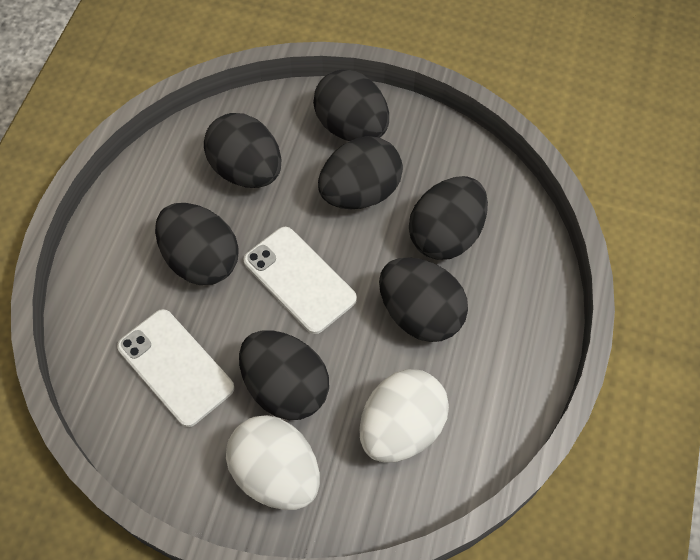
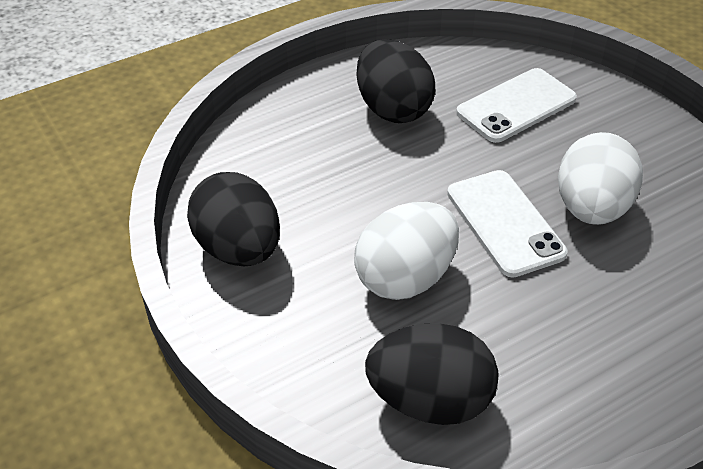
black egg: 7 -> 3

